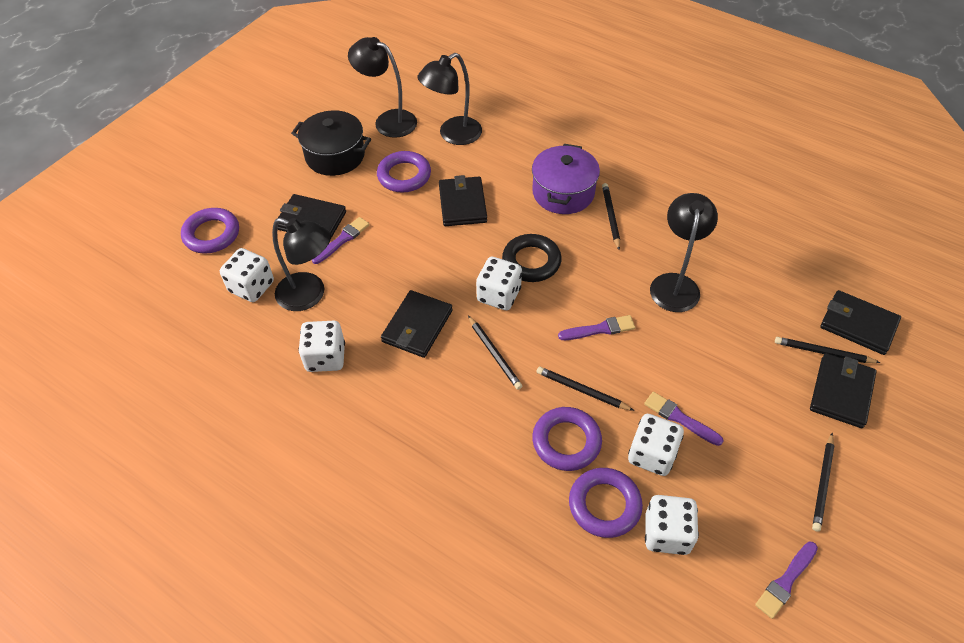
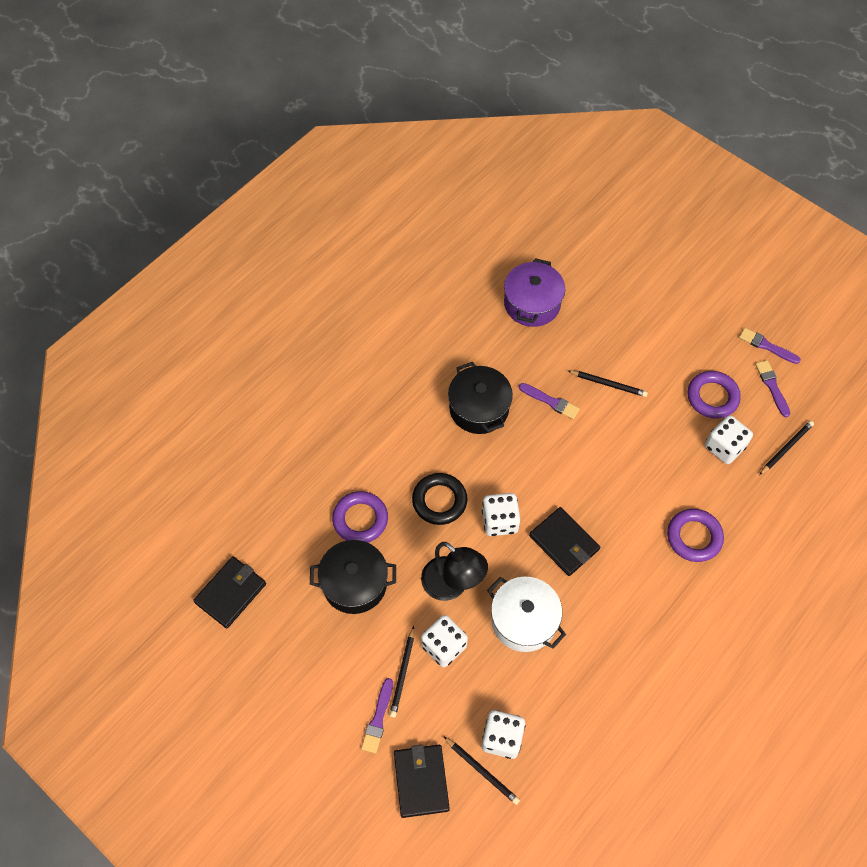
black lamp: 4 -> 1
black pencil: 5 -> 4
black pot: 1 -> 2
black wallet: 5 -> 3
purple ring: 4 -> 3
white dice: 5 -> 4
white pot: 0 -> 1

